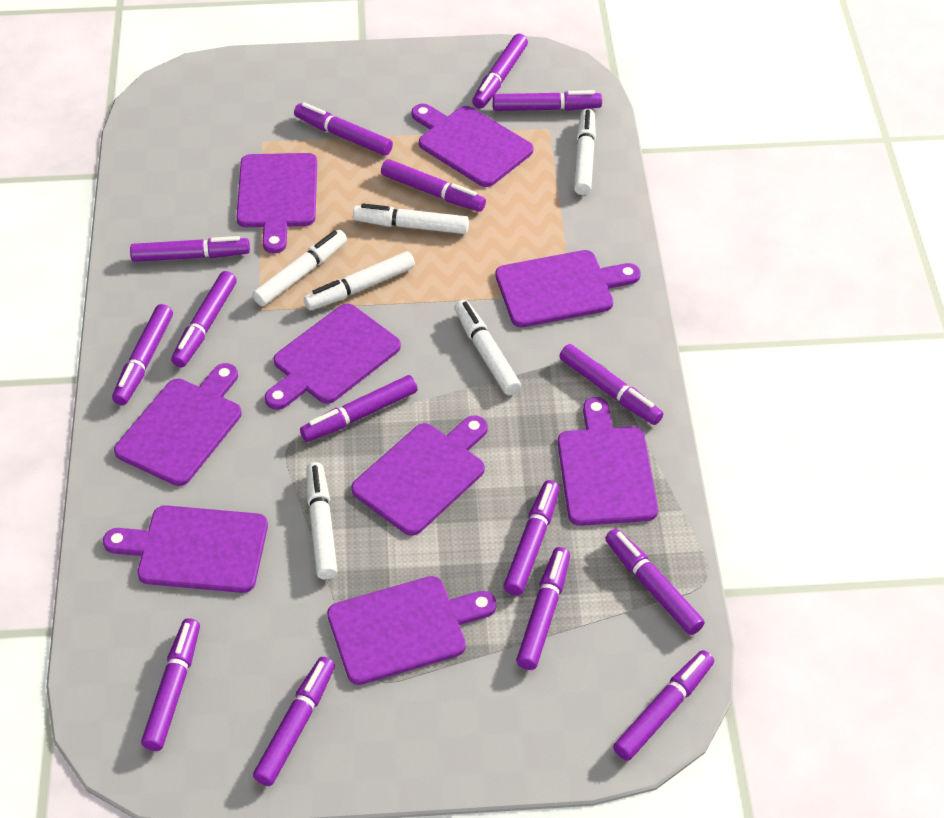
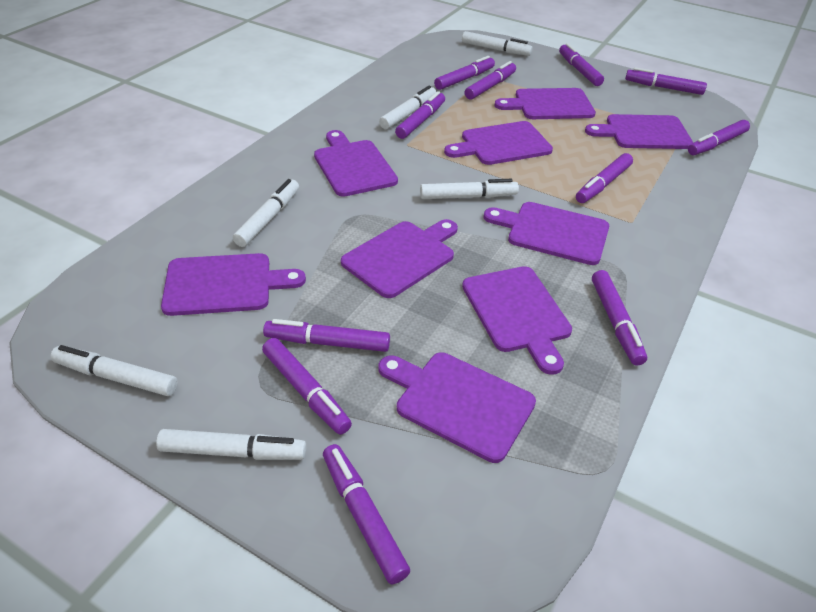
purple marker: 15 -> 11

